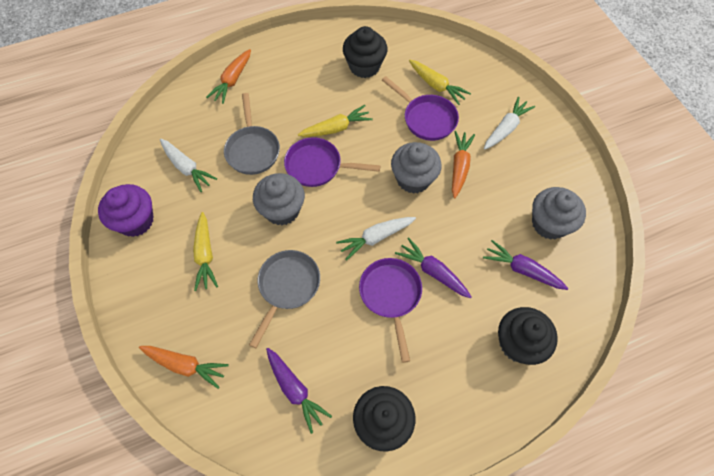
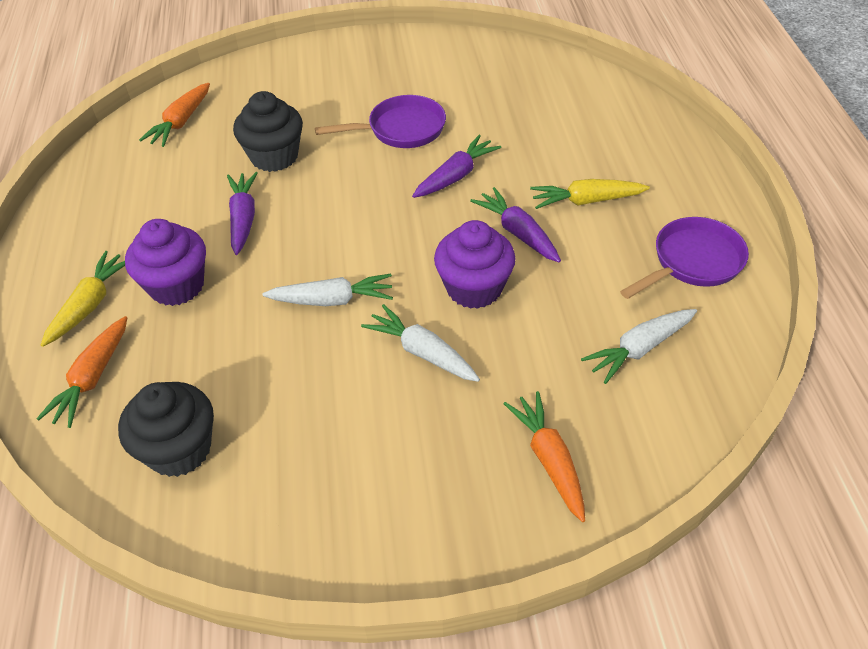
black cupcake: 3 -> 2
grey cupcake: 3 -> 0
grey pan: 2 -> 0
purple cupcake: 1 -> 2
purple pan: 3 -> 2
yellow carrot: 3 -> 2

